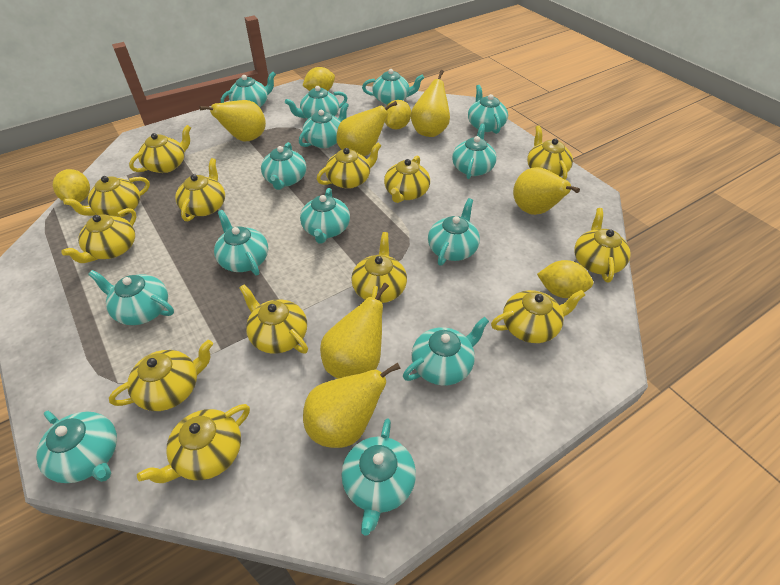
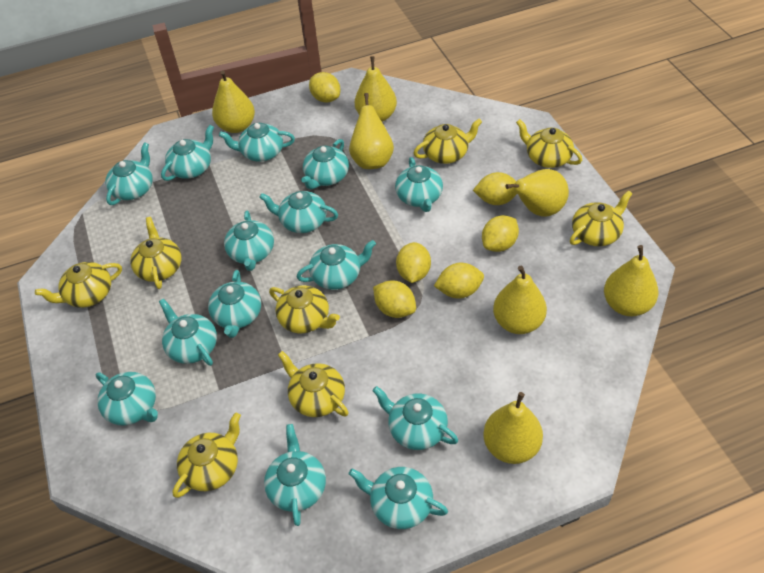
yellow lemon: 4 -> 6
yellow pear: 6 -> 7
yellow teapot: 13 -> 8

